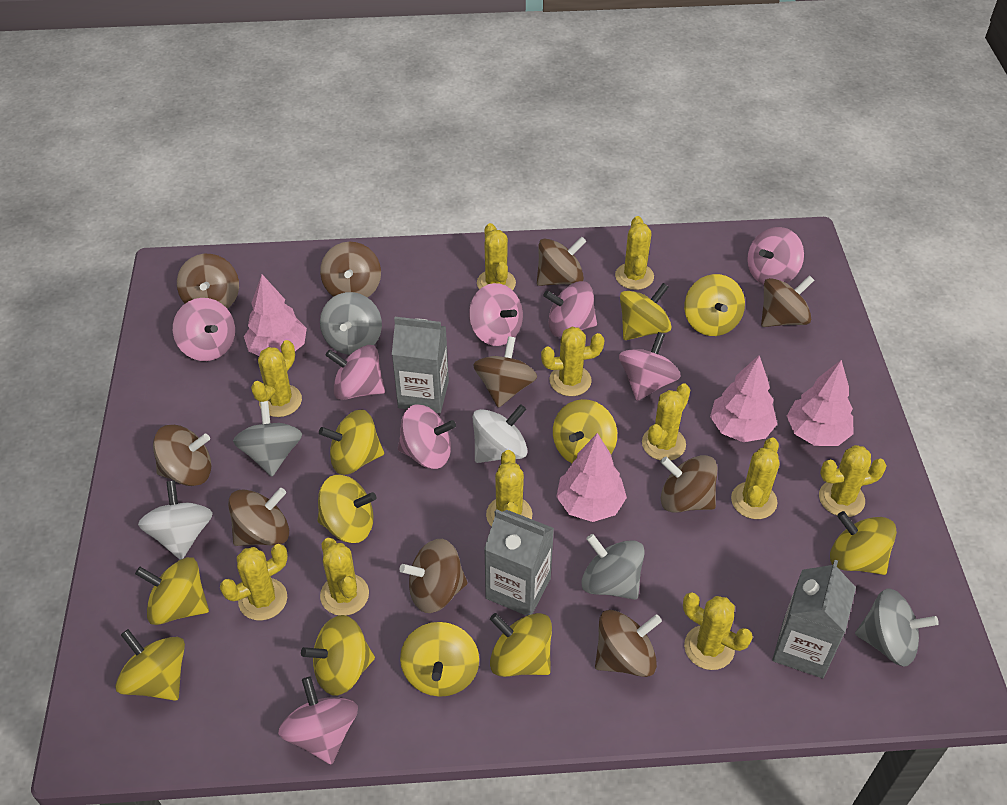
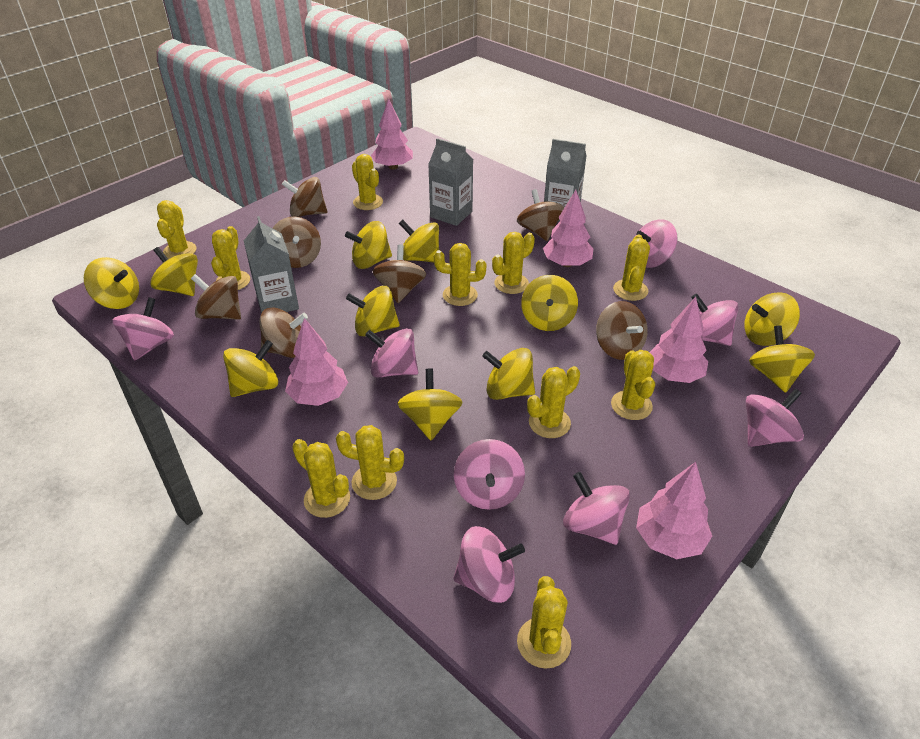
brown spinning top: 10 -> 7
grey spinning top: 4 -> 0
pink tree: 4 -> 5
white spinning top: 2 -> 0

